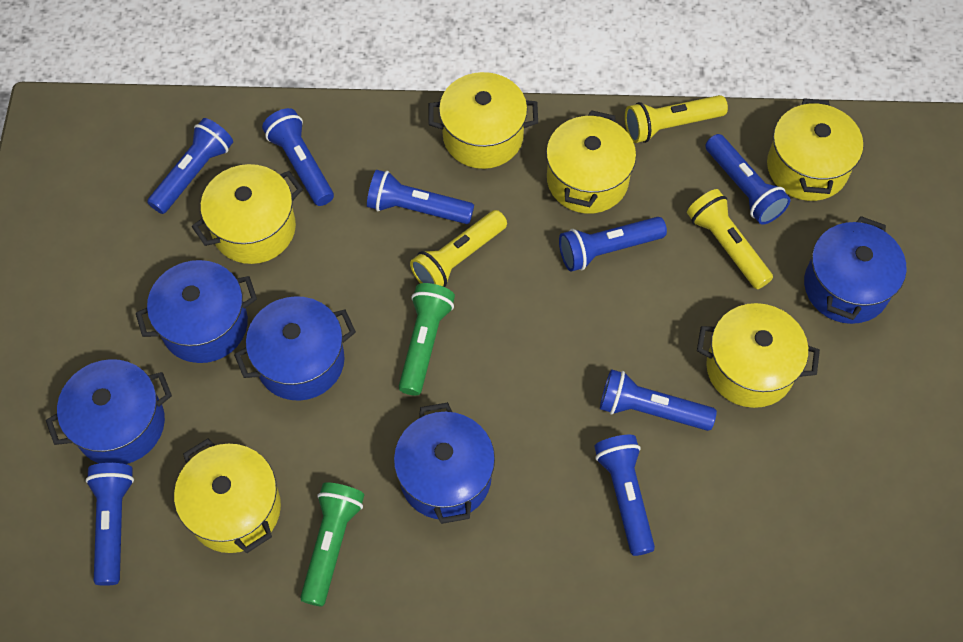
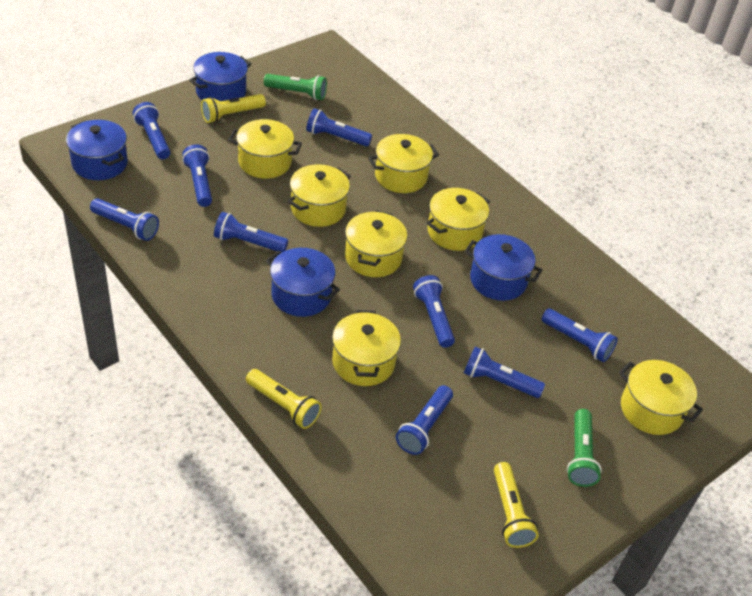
blue flashlight: 8 -> 9
blue pot: 5 -> 4
yellow pot: 6 -> 7

